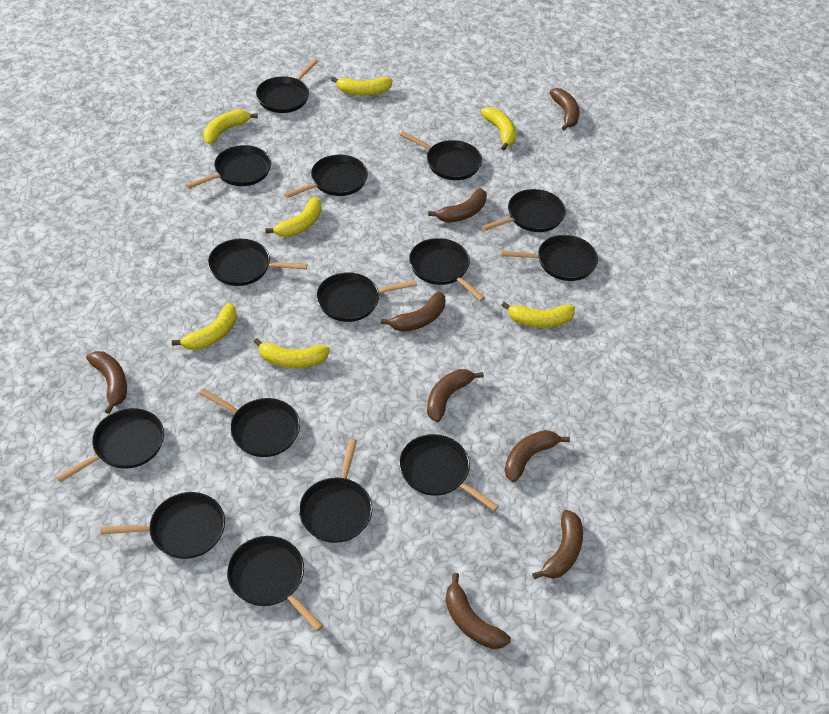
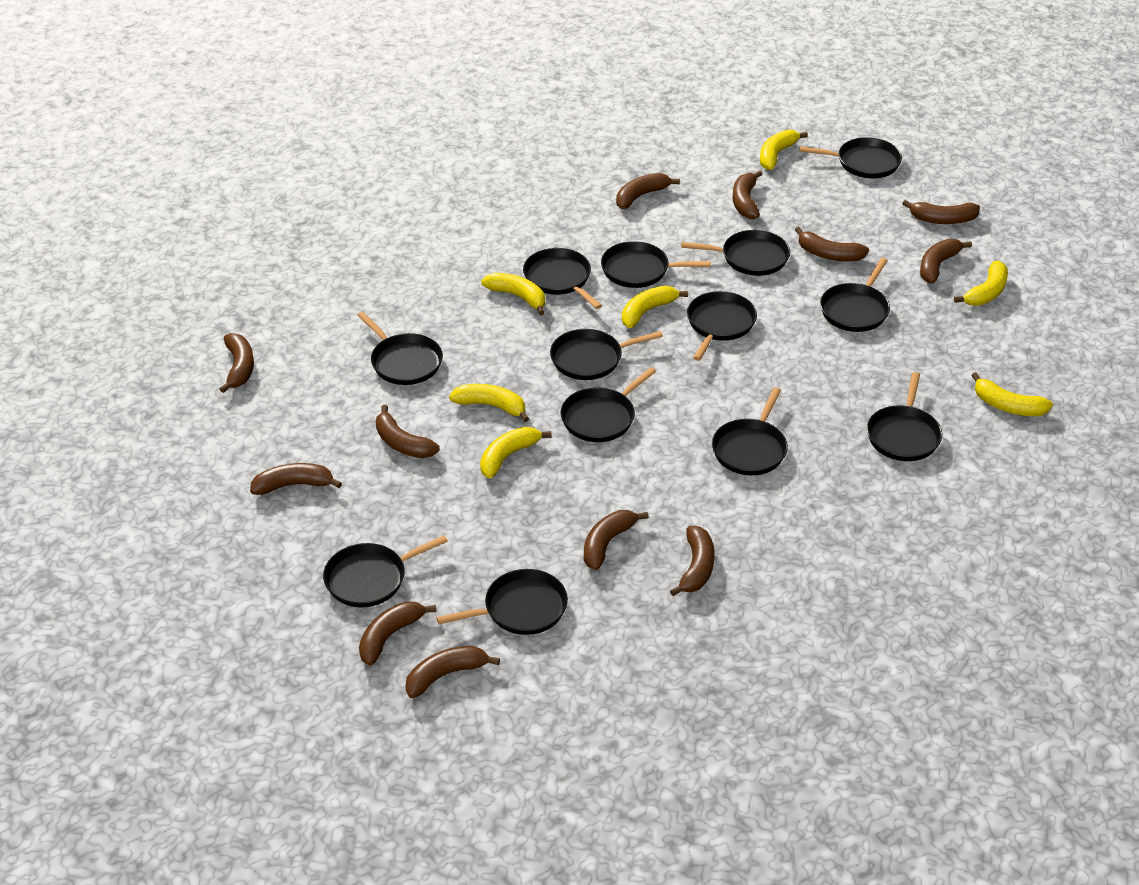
black pan: 15 -> 13
brown banana: 8 -> 12

